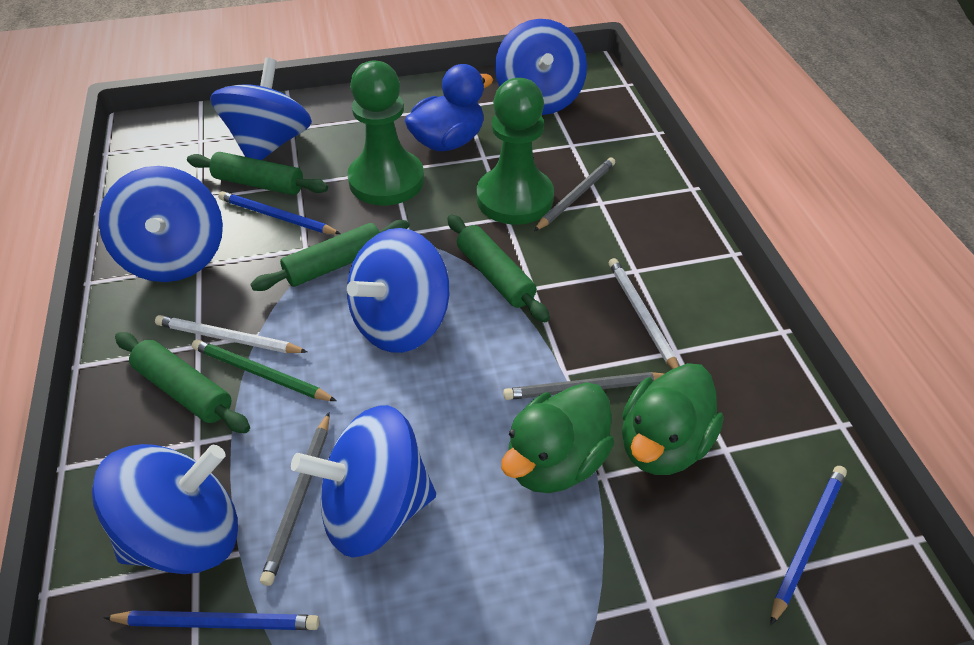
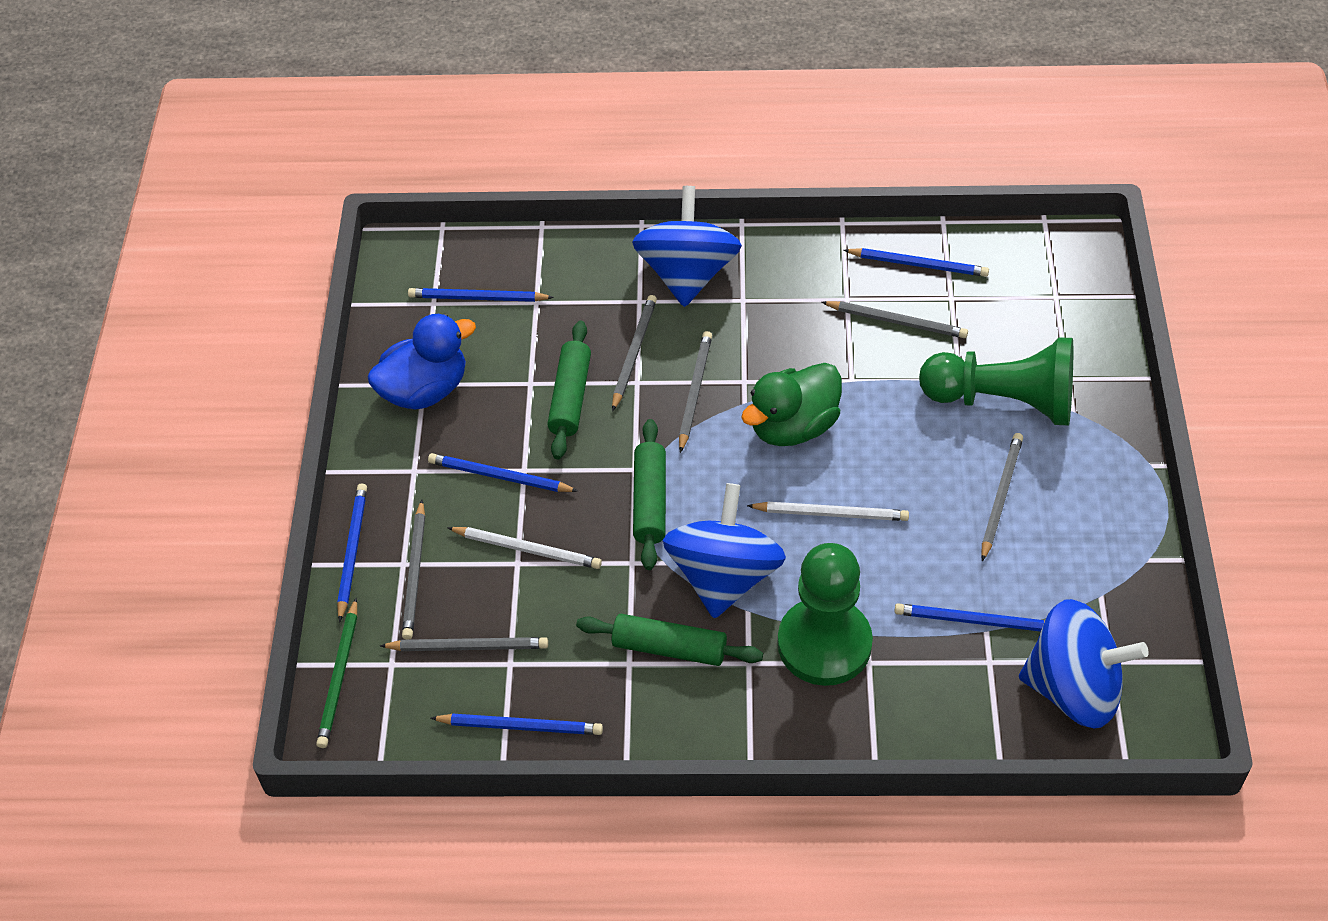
blue pencil: 3 -> 6
blue spinning top: 6 -> 3
green duck: 2 -> 1
green rolling pin: 4 -> 3
grey pencil: 3 -> 6

